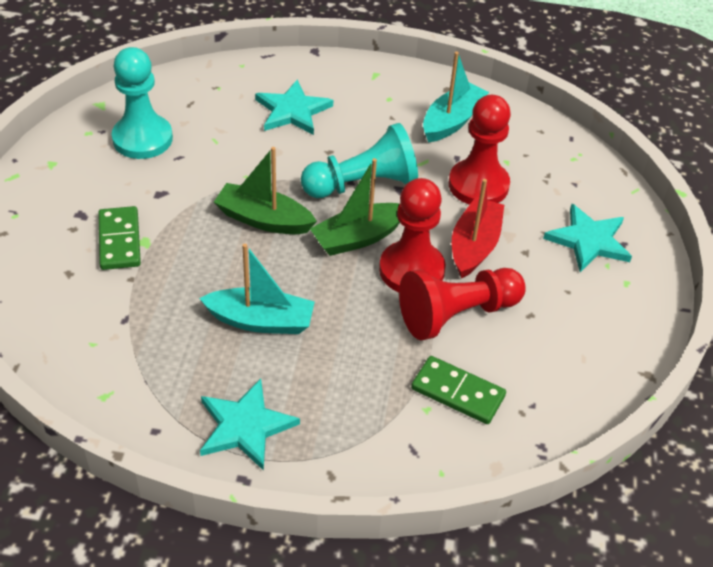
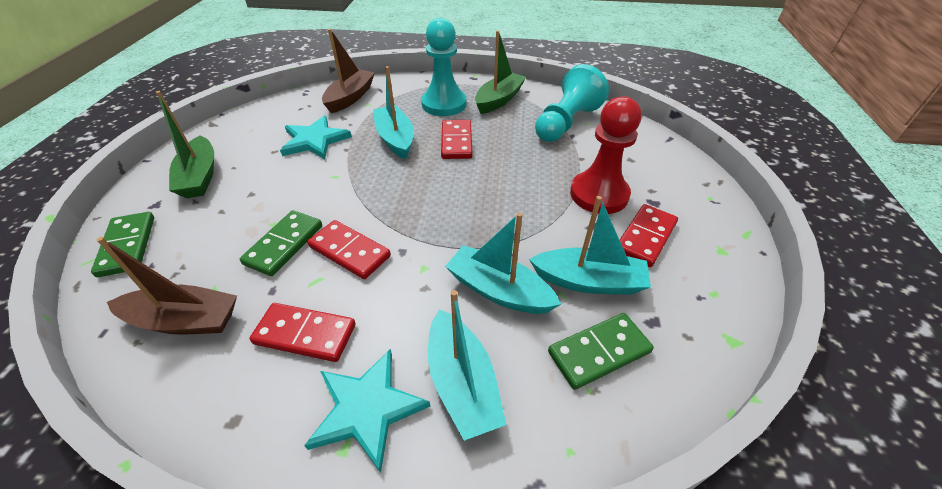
brown boat: 0 -> 2
green domino: 2 -> 3
red boat: 1 -> 0
red domino: 0 -> 4
red pawn: 3 -> 1
turquoise boat: 2 -> 4
turquoise star: 3 -> 2

